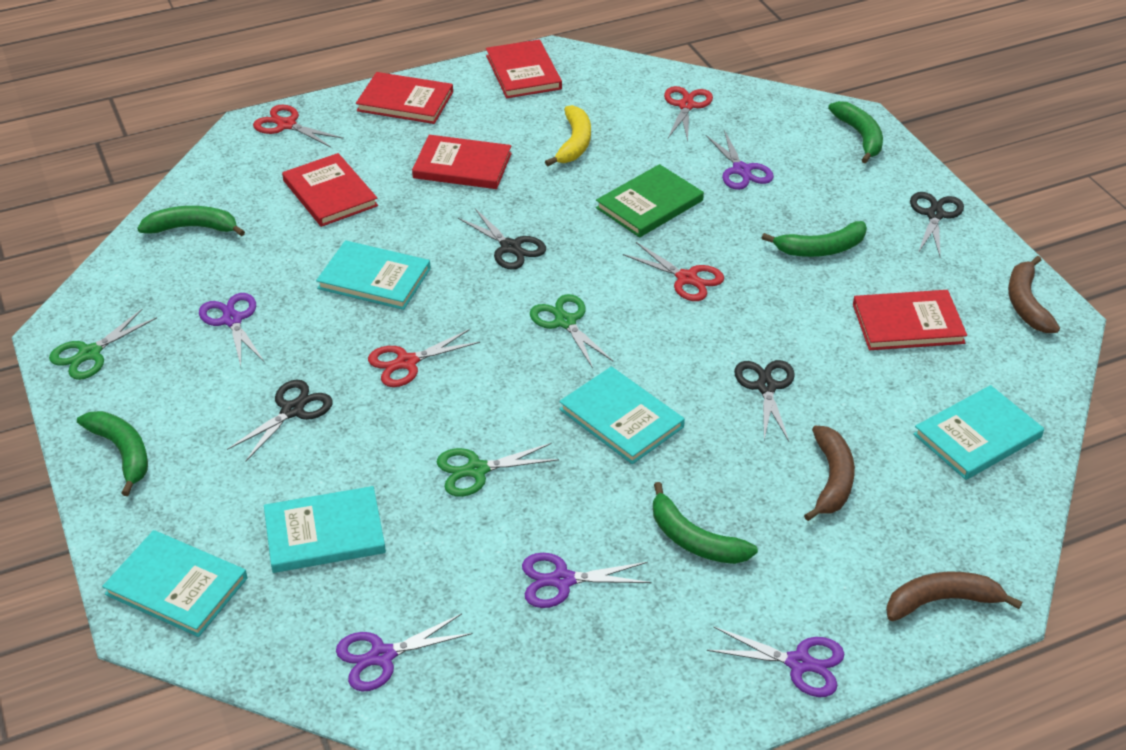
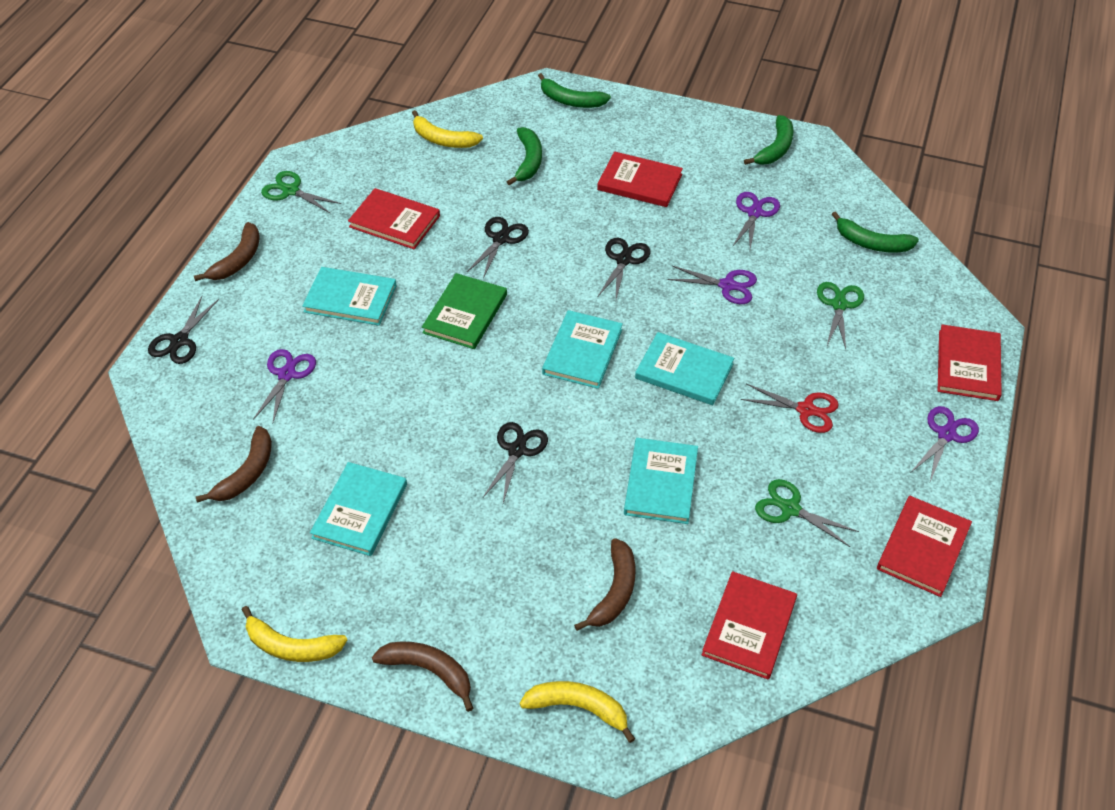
brown banana: 3 -> 4
green banana: 5 -> 4
purple scissors: 5 -> 4
red scissors: 4 -> 1
yellow banana: 1 -> 3

